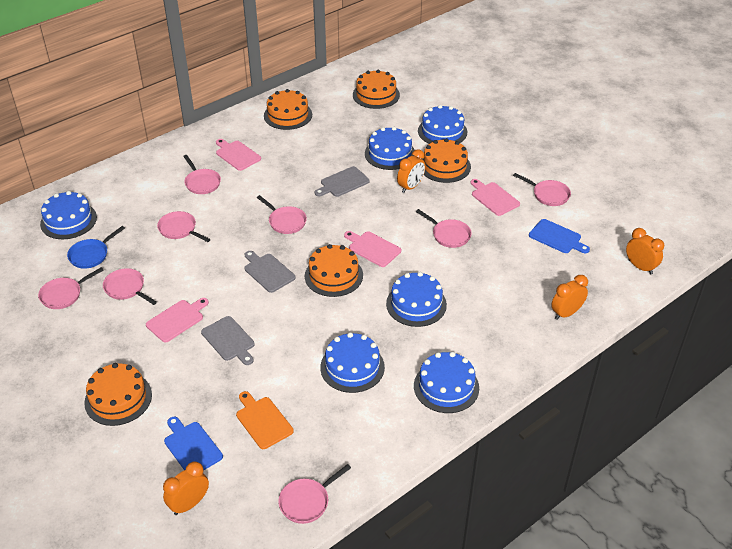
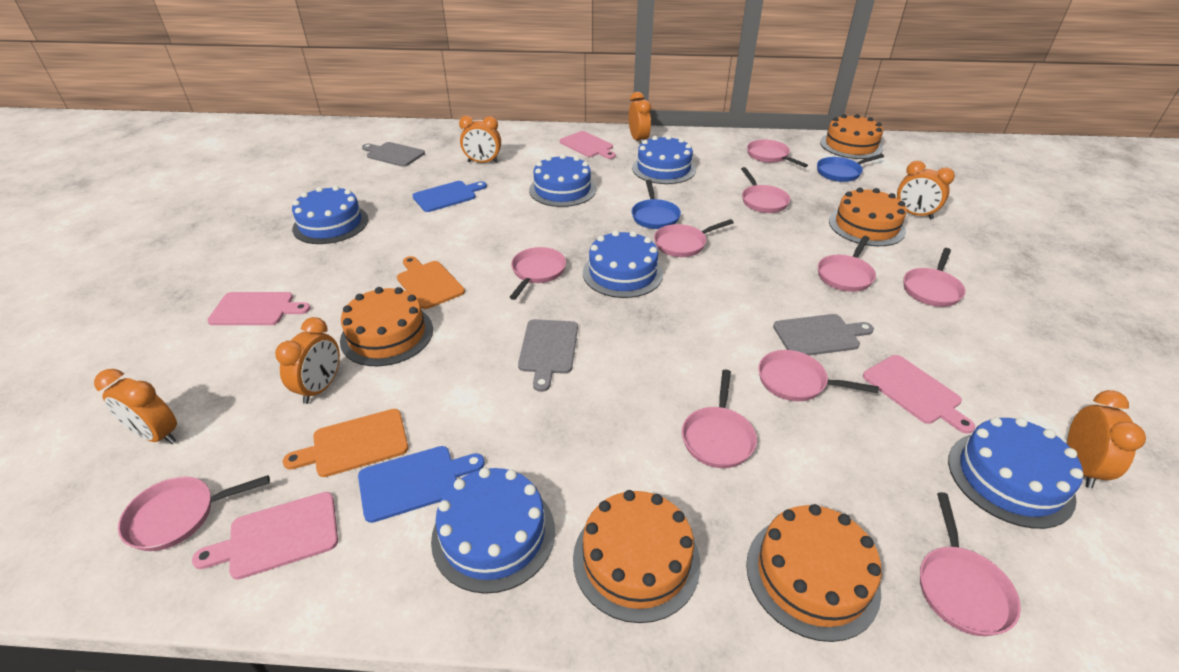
blue pan: 1 -> 2
orange clock: 4 -> 6
orange cutting board: 1 -> 2
pink pan: 8 -> 10

